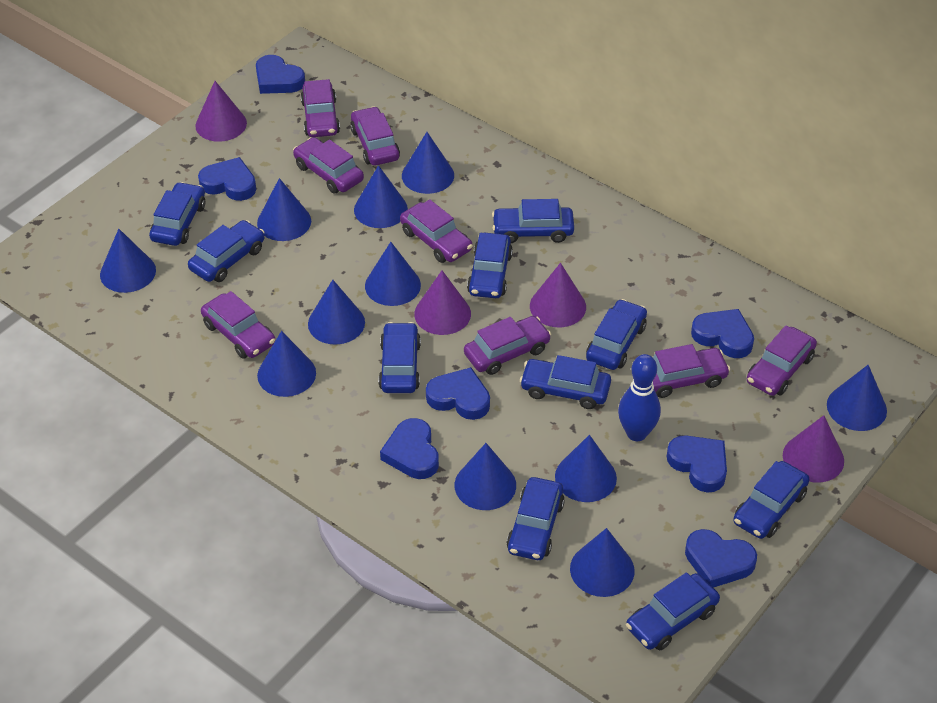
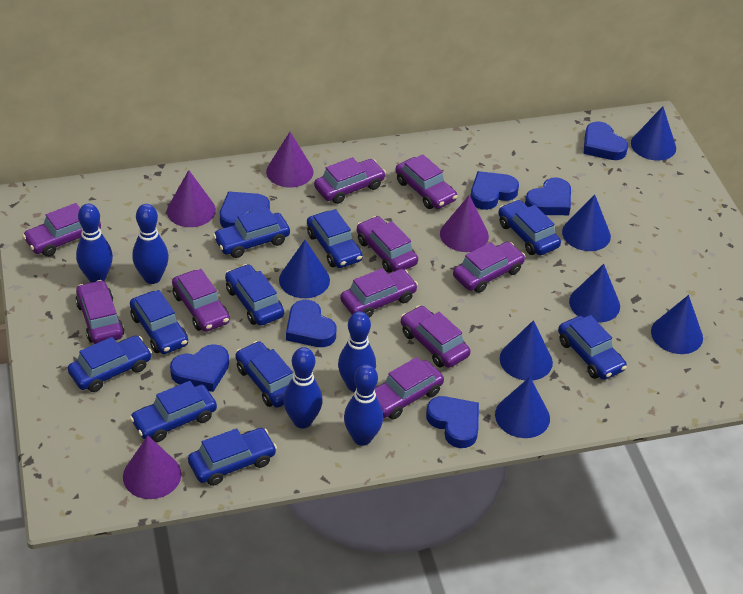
blue bowling pin: 1 -> 5
blue cone: 11 -> 7
purple car: 8 -> 10

